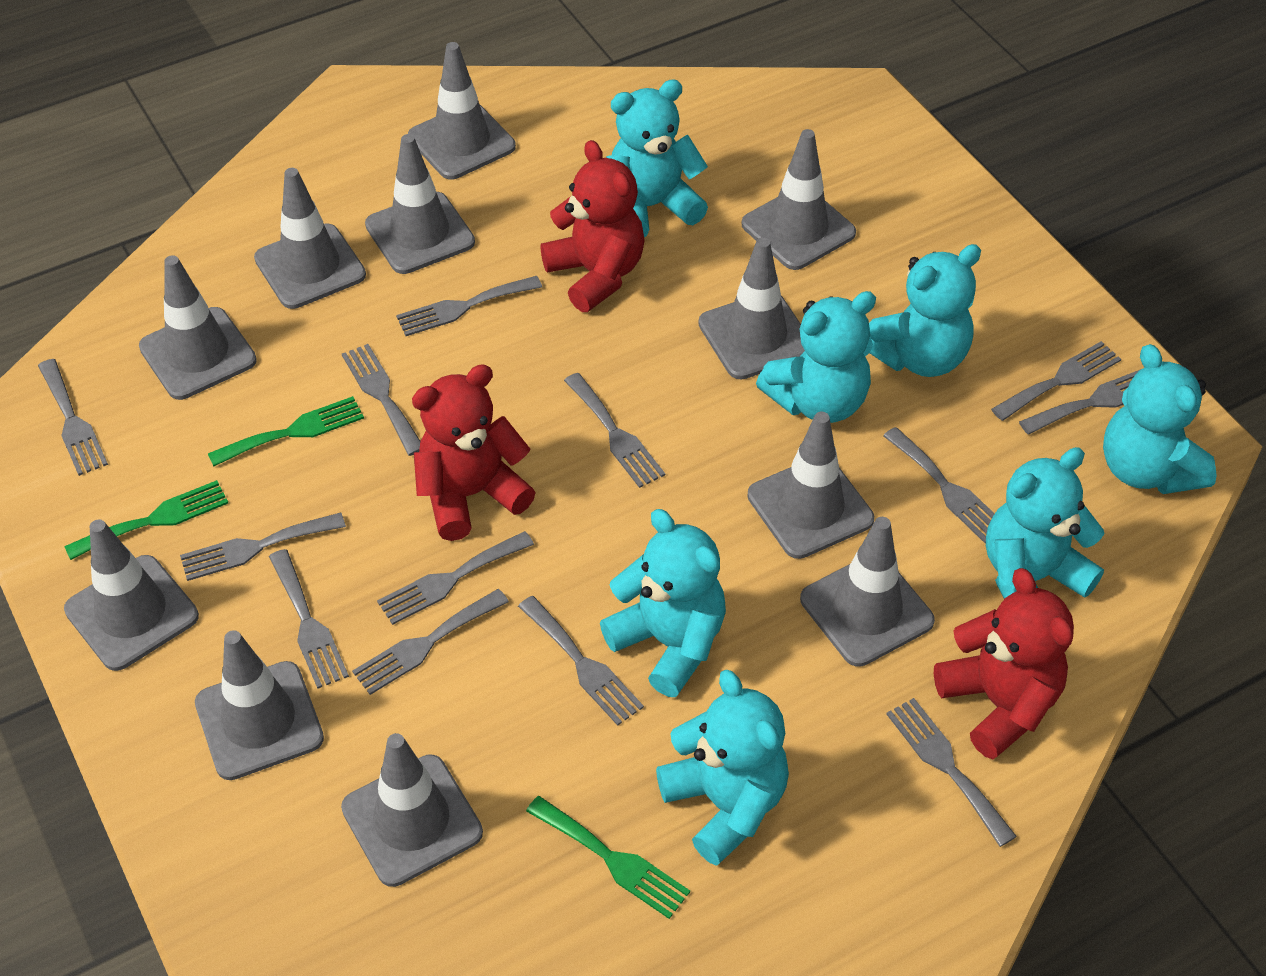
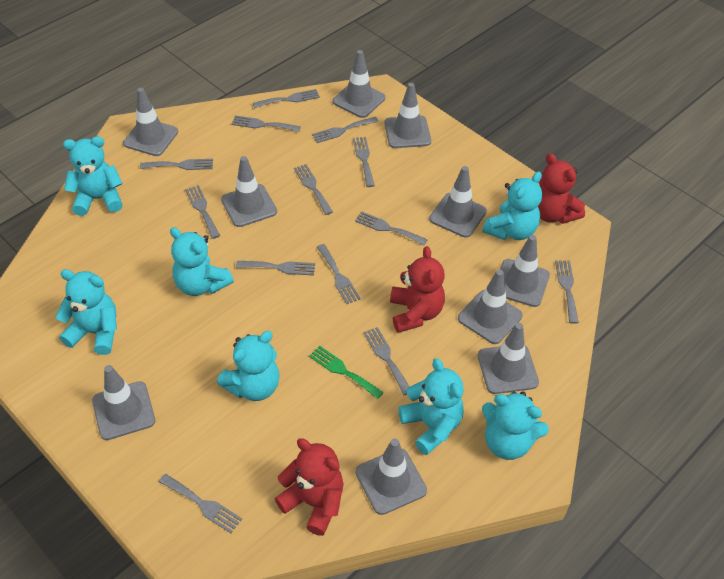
green fork: 3 -> 1
grey traffic cone: 11 -> 10

